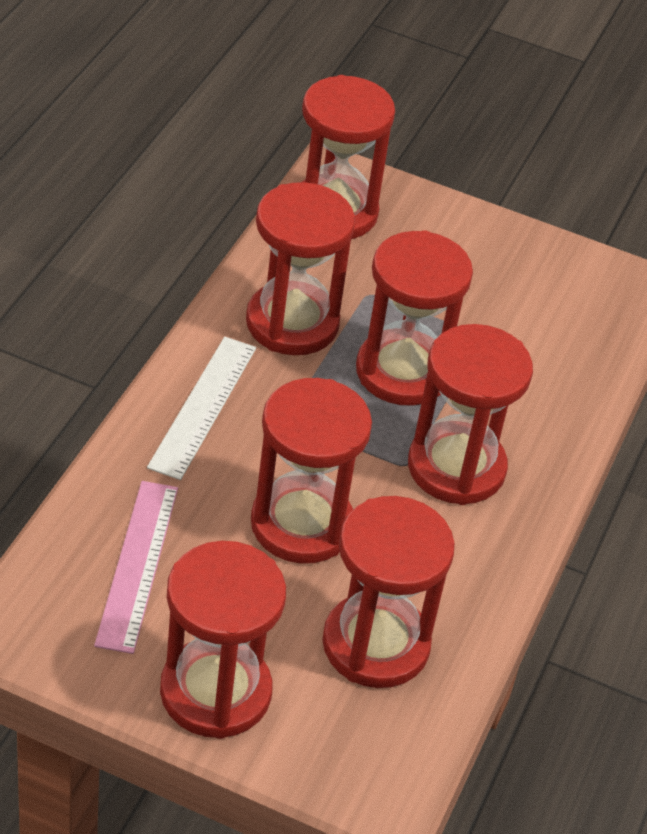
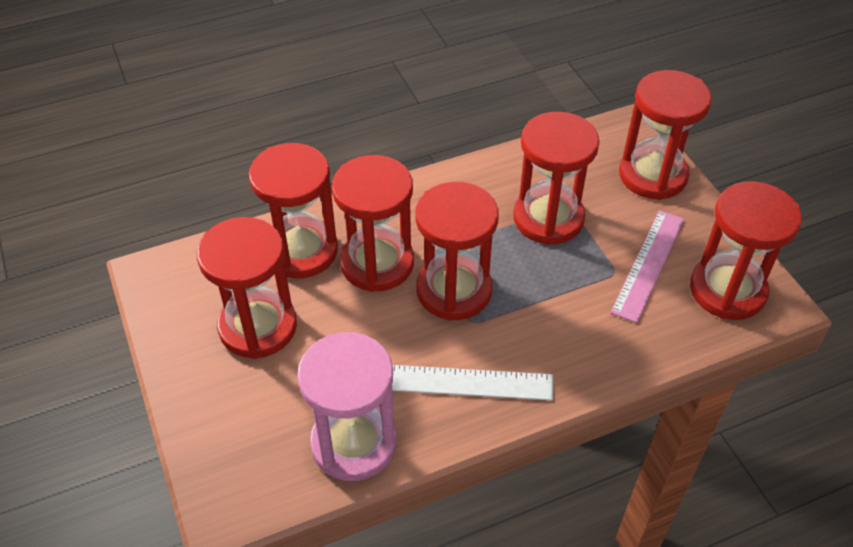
pink hourglass: 0 -> 1

